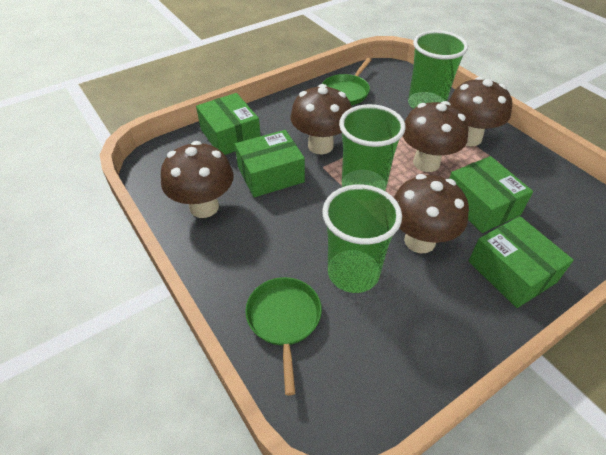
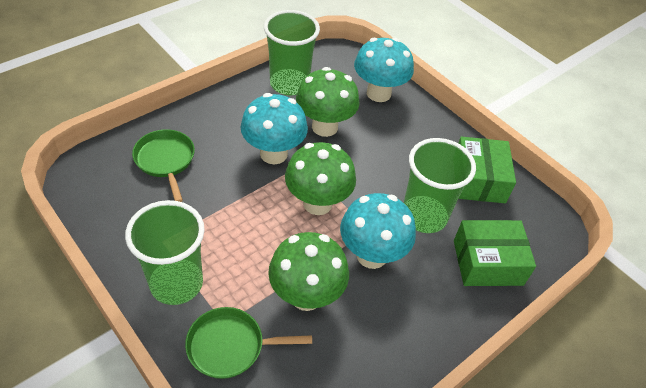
brown mushroom: 5 -> 0
green box: 4 -> 2
green mushroom: 0 -> 3
turquoise mushroom: 0 -> 3

